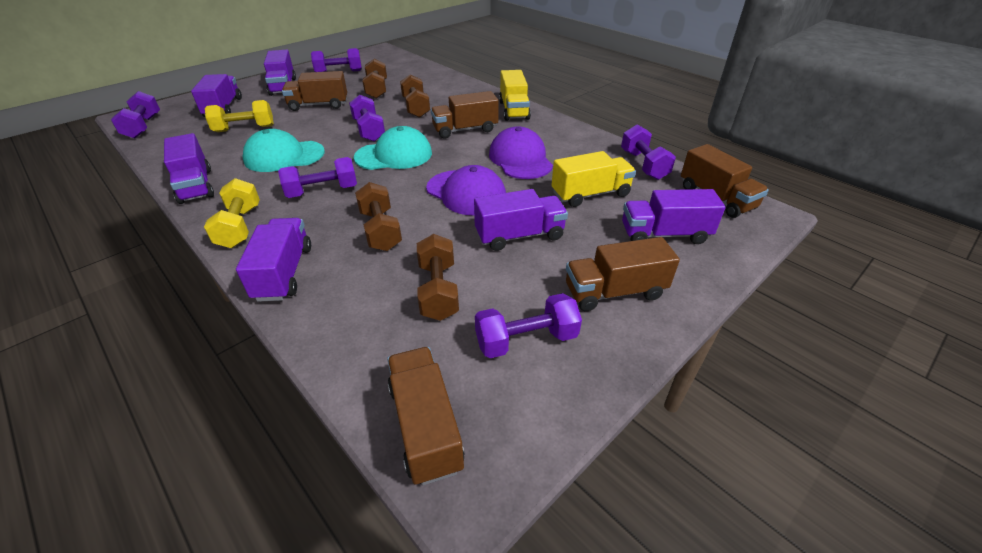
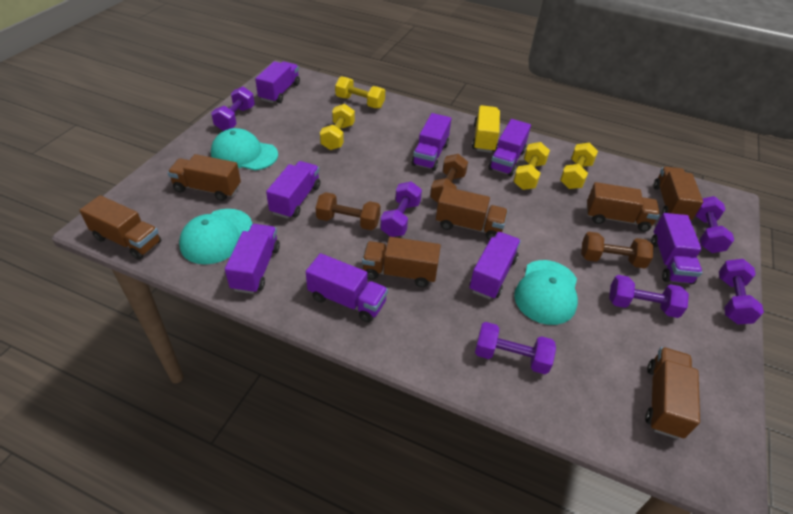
brown dumbbell: 4 -> 3
brown truck: 5 -> 7
purple cap: 2 -> 0
purple truck: 6 -> 8
turquoise cap: 2 -> 3
yellow dumbbell: 2 -> 4
yellow truck: 2 -> 1

